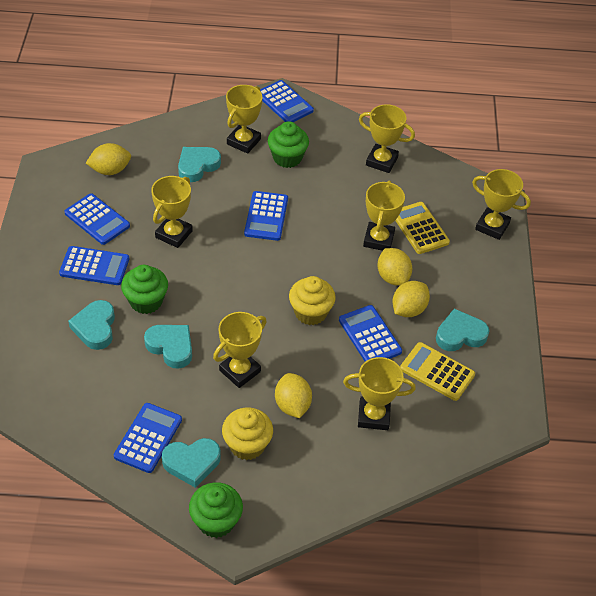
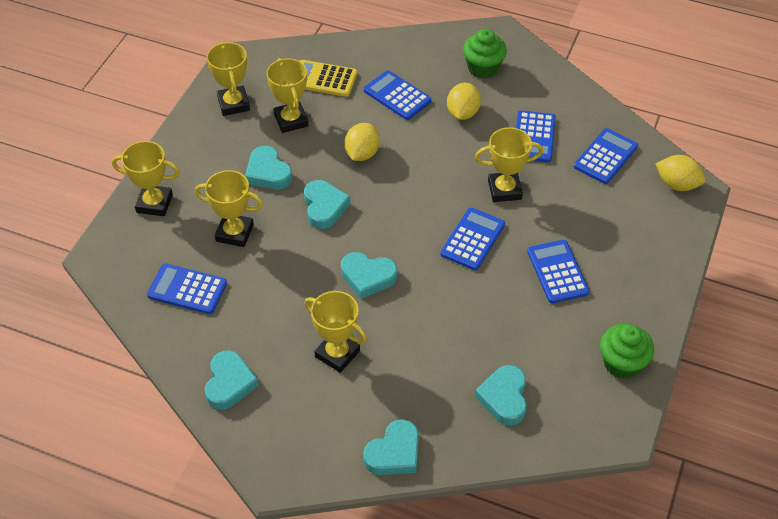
green cupcake: 3 -> 2
turquoise heart: 5 -> 6
yellow calculator: 2 -> 1
yellow cupcake: 2 -> 0
yellow lemon: 4 -> 3
yellow trophy: 7 -> 6

